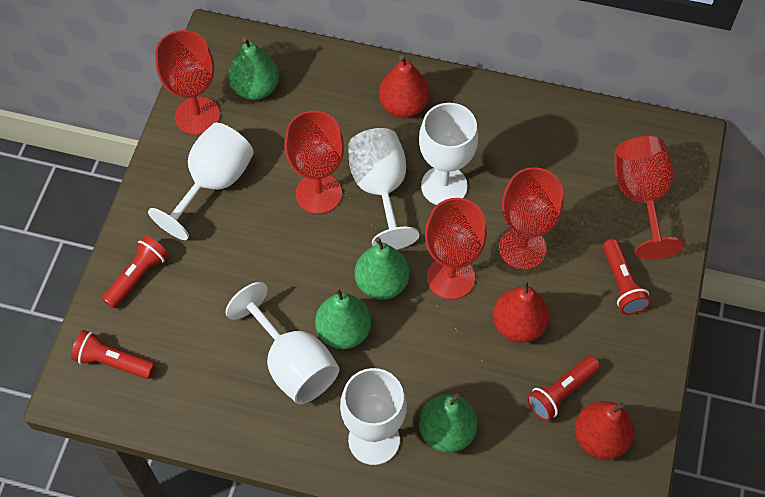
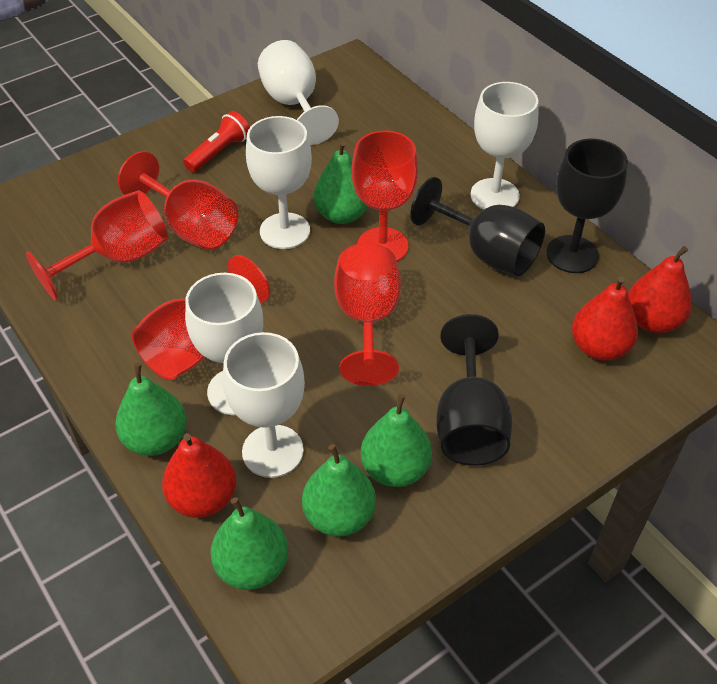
black goblet: 0 -> 3
green pear: 4 -> 5
red flashlight: 4 -> 1

